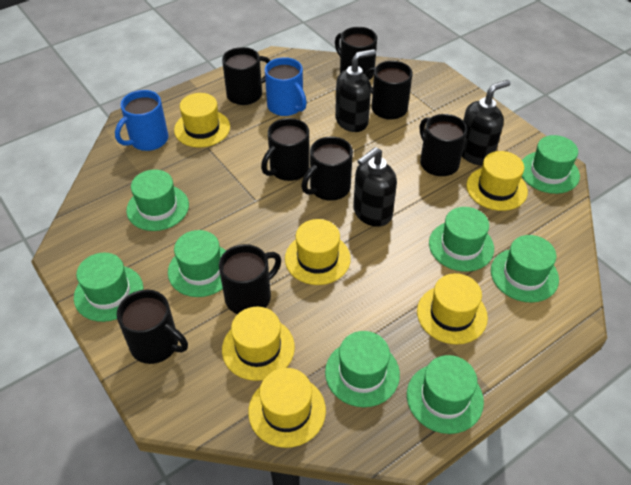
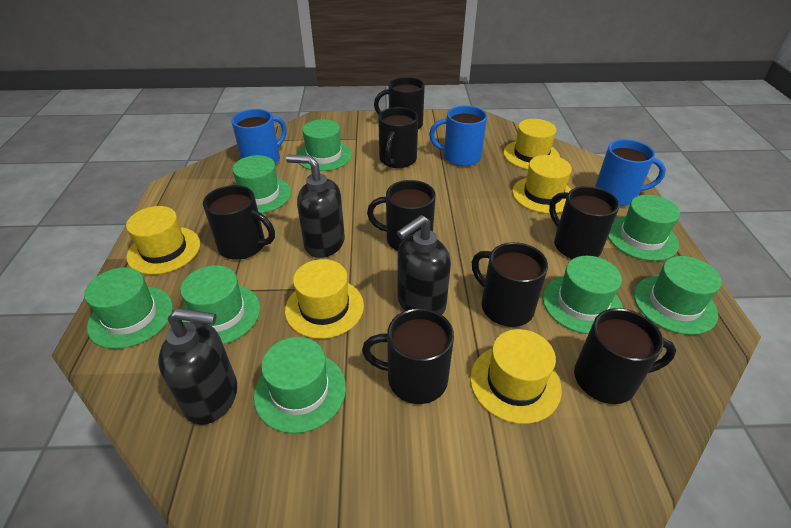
blue mug: 2 -> 3
yellow hat: 6 -> 5

